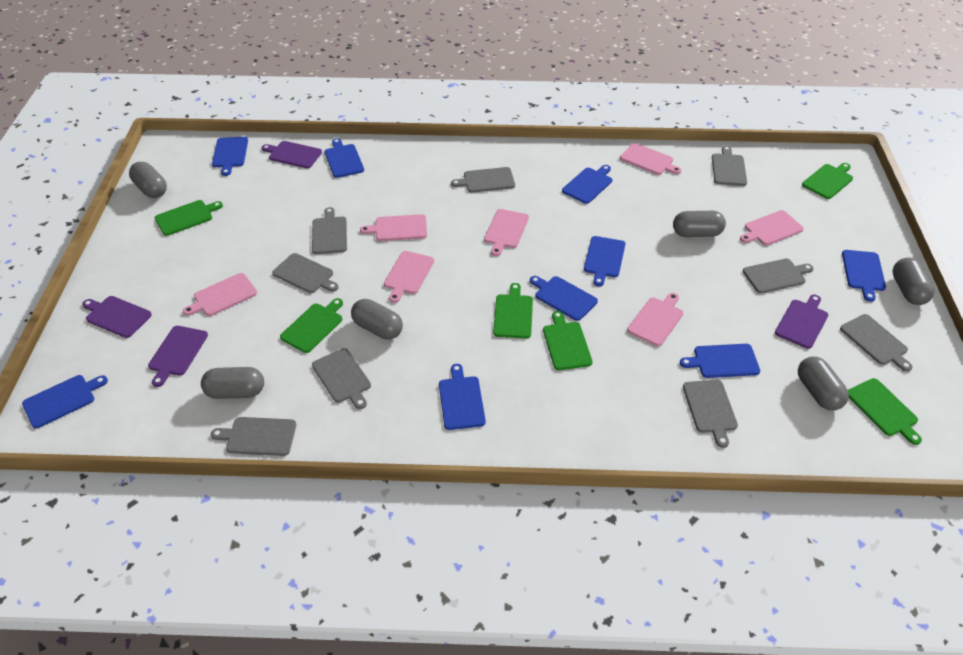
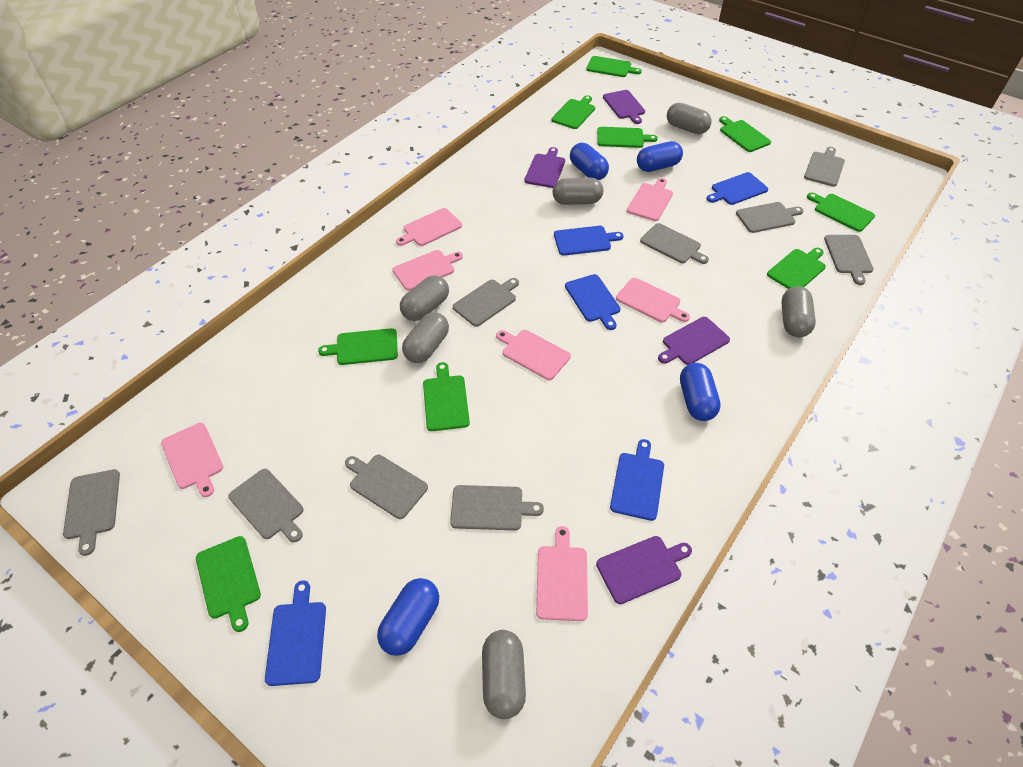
blue capsule: 0 -> 4
blue cutting board: 9 -> 5
green cutting board: 6 -> 9

